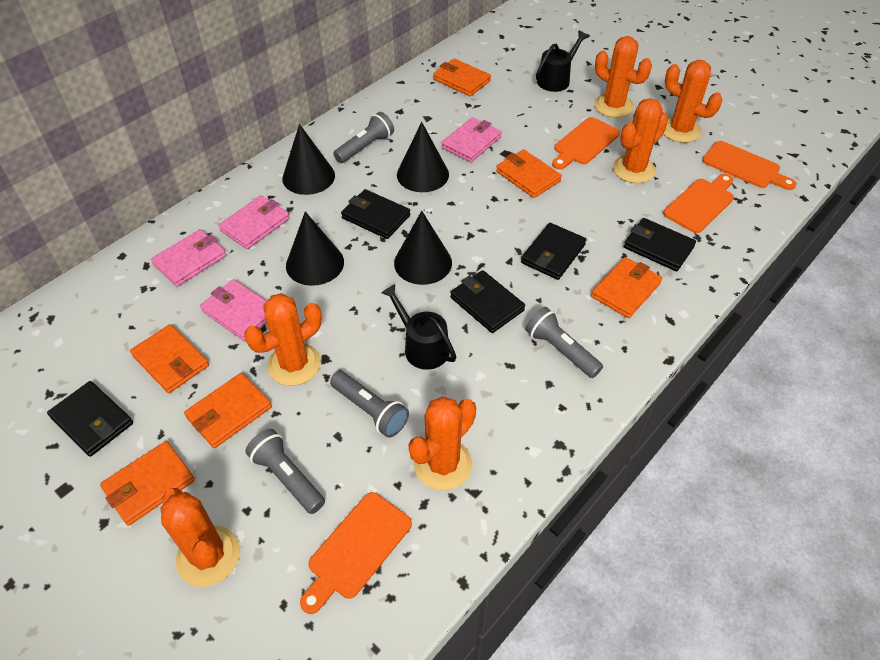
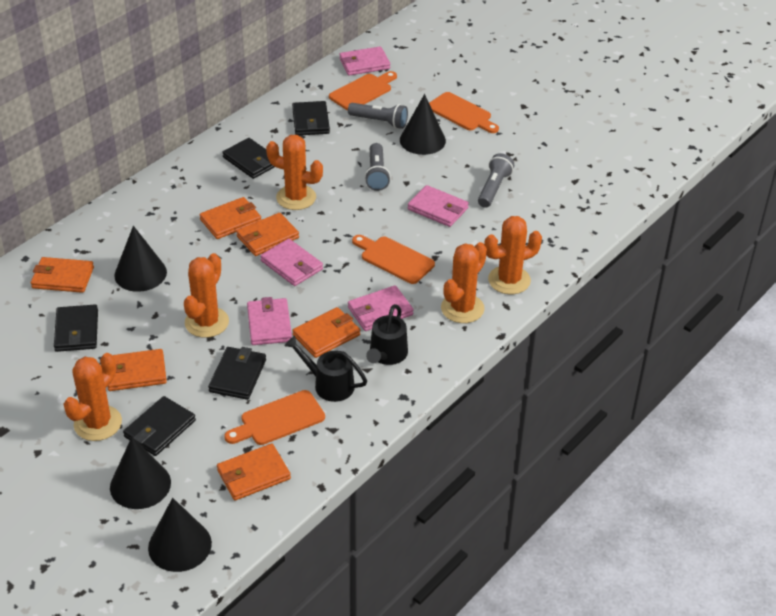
grey flashlight: 4 -> 3
orange cactus: 6 -> 5
pink wallet: 4 -> 5

